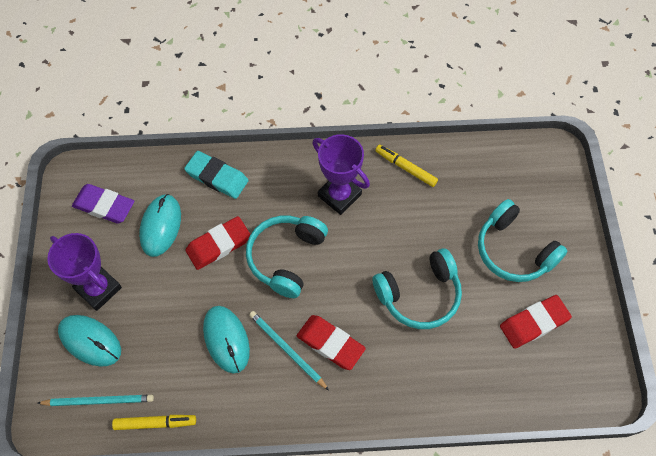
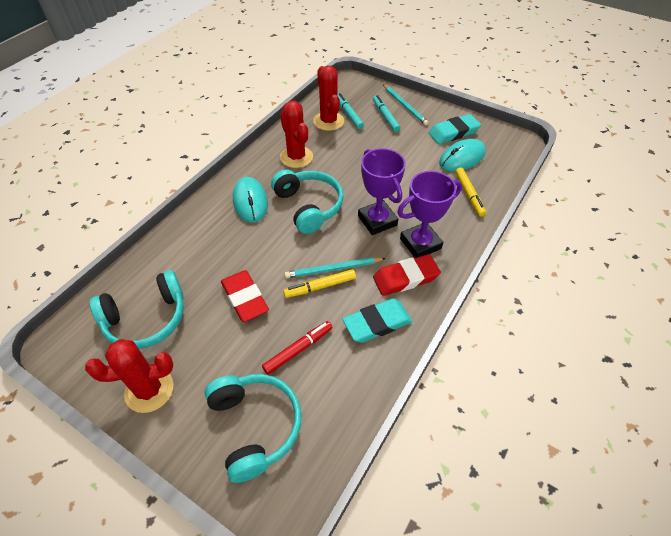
purple eraser: 1 -> 0
red cactus: 0 -> 3
red eraser: 3 -> 2
red marker: 0 -> 1
turquoise eraser: 1 -> 2
turquoise marker: 0 -> 2
turquoise mouse: 3 -> 2

